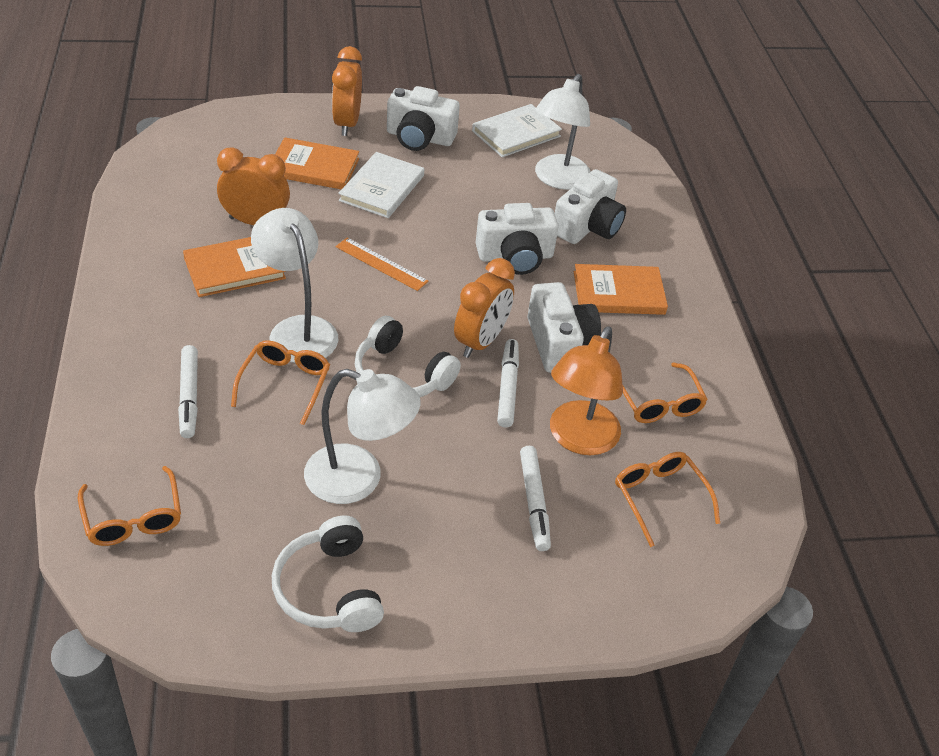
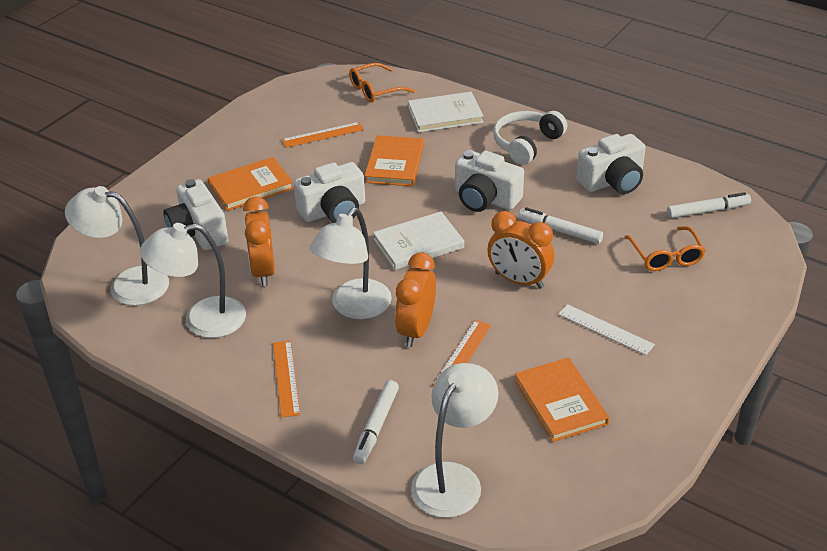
orange glasses: 4 -> 2
orange lamp: 1 -> 0
orange ruler: 1 -> 3
white headphones: 2 -> 1
white lamp: 3 -> 4
white ruler: 0 -> 1

